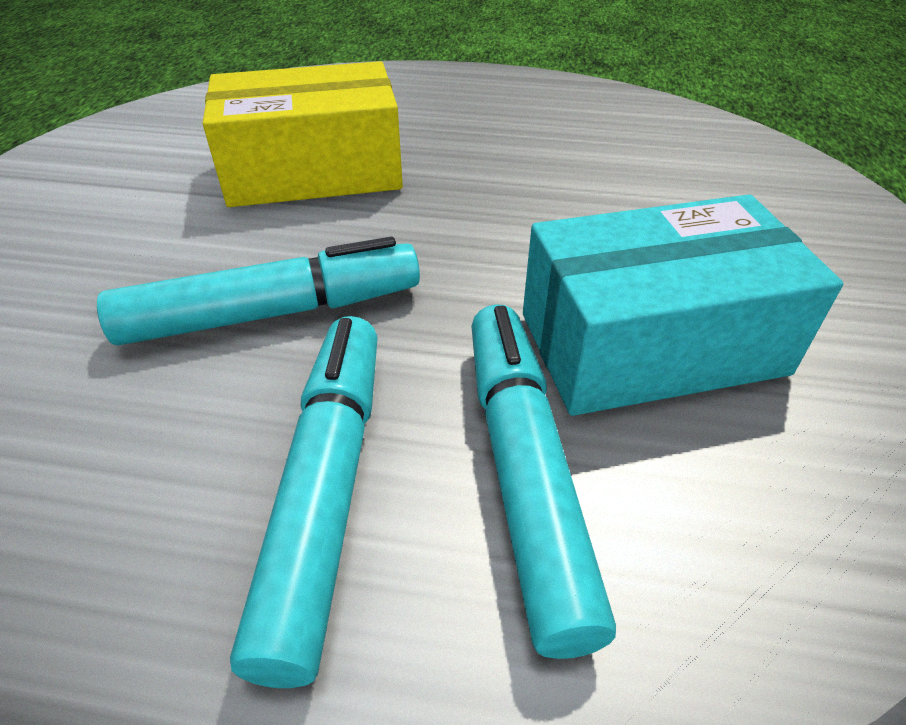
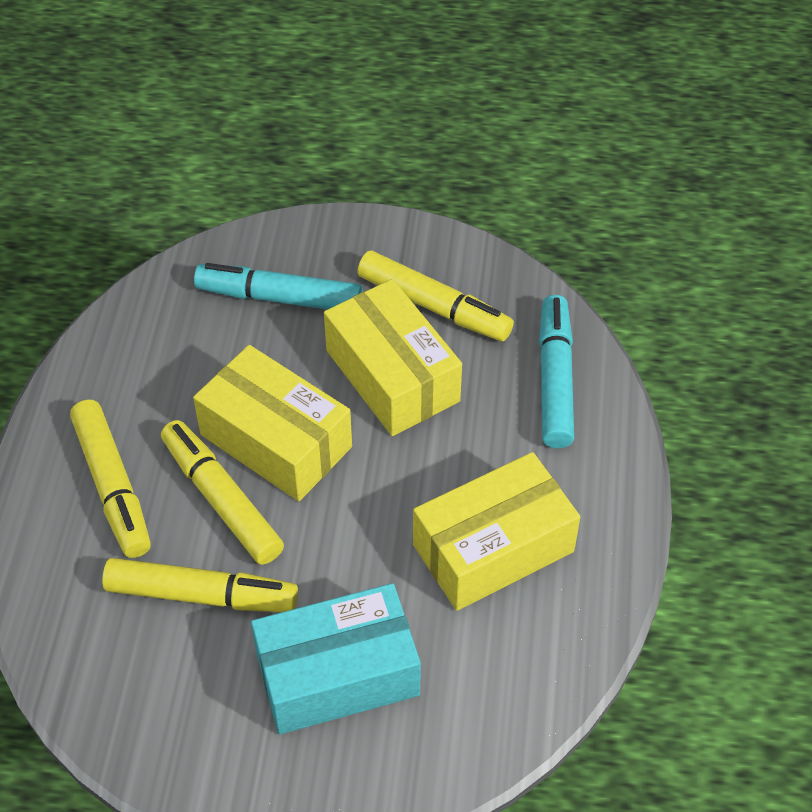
turquoise marker: 3 -> 2
yellow box: 1 -> 3
yellow marker: 0 -> 4

